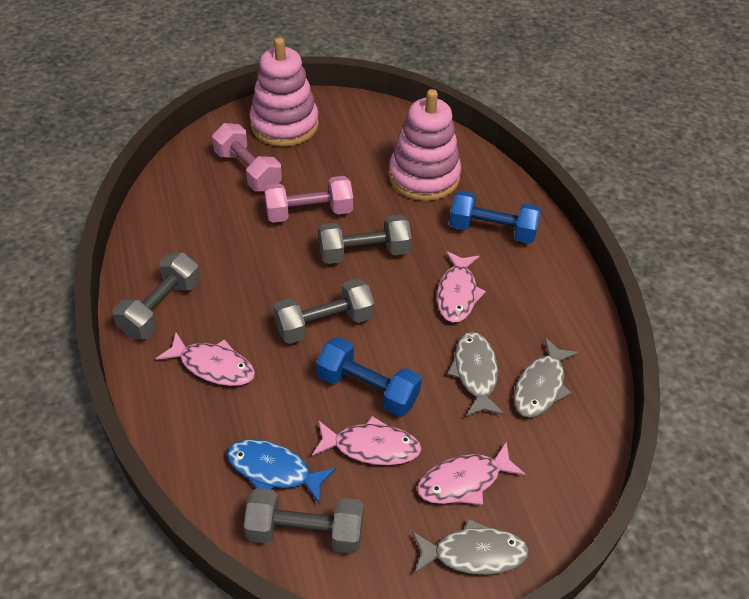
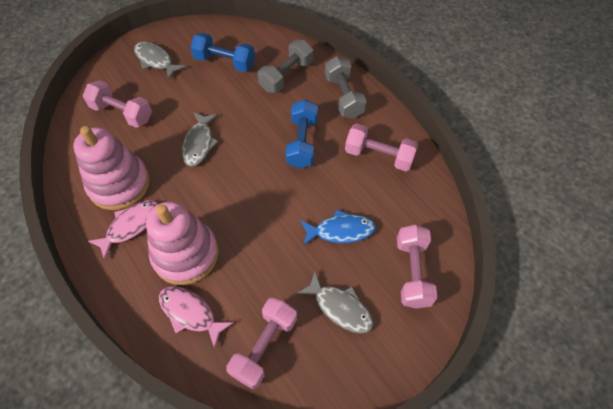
grey dumbbell: 4 -> 2
pink dumbbell: 2 -> 4
pink fish: 4 -> 2

